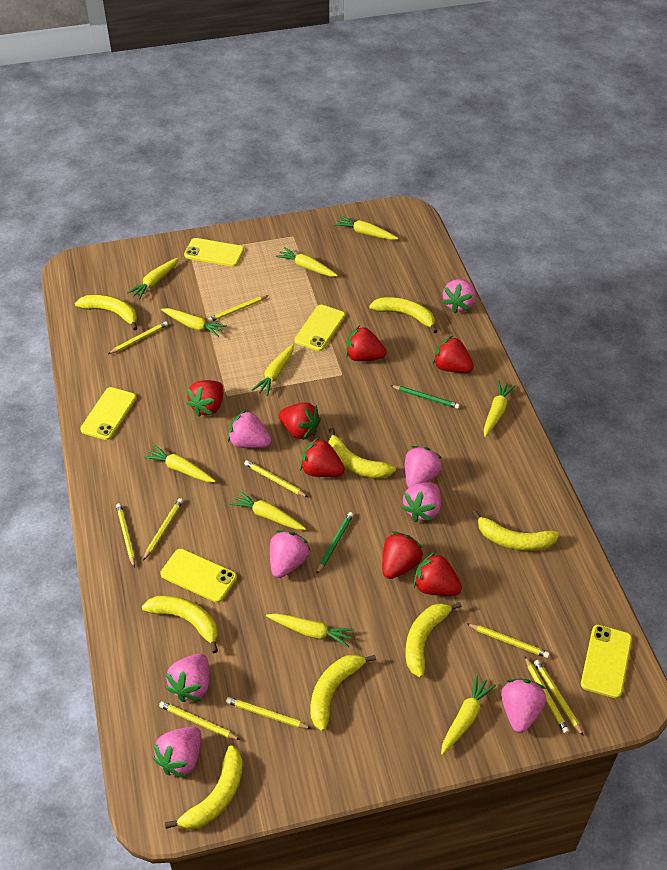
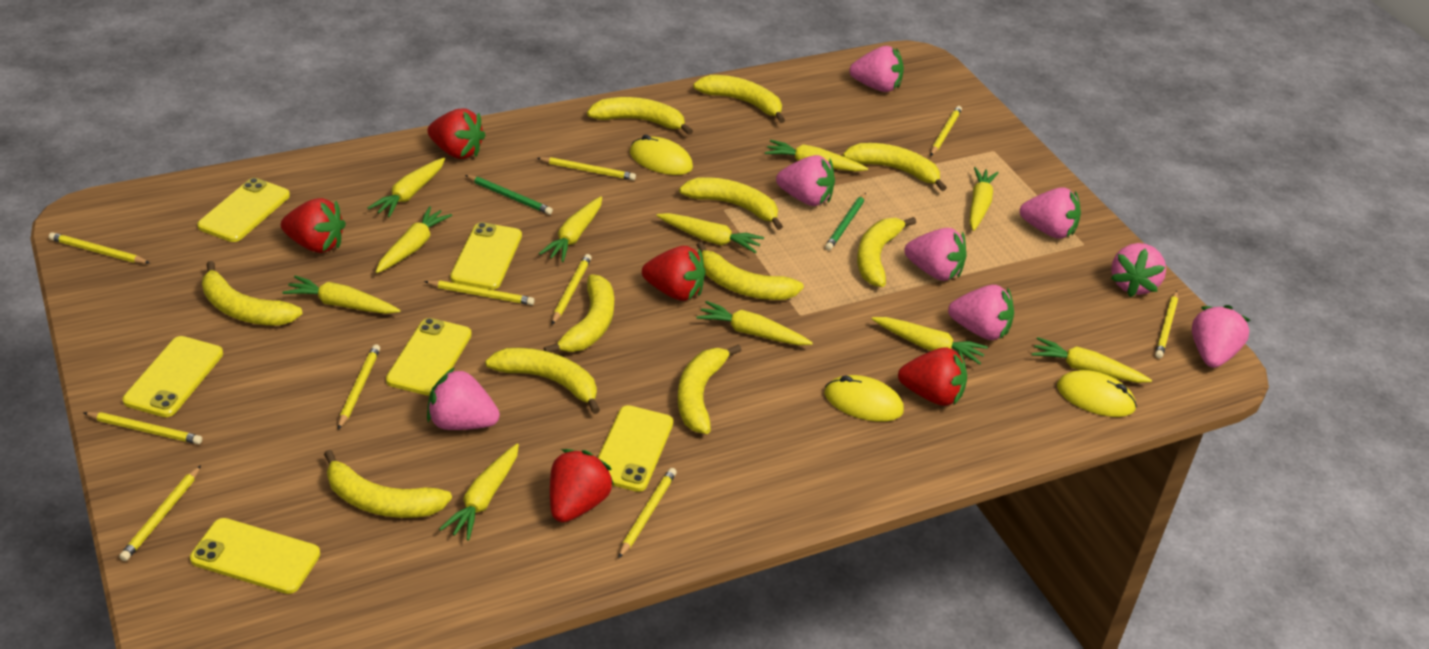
red strawberry: 7 -> 5
yellow banana: 8 -> 11
yellow carrot: 10 -> 11
yellow mouse: 0 -> 3
yellow phone: 5 -> 6

